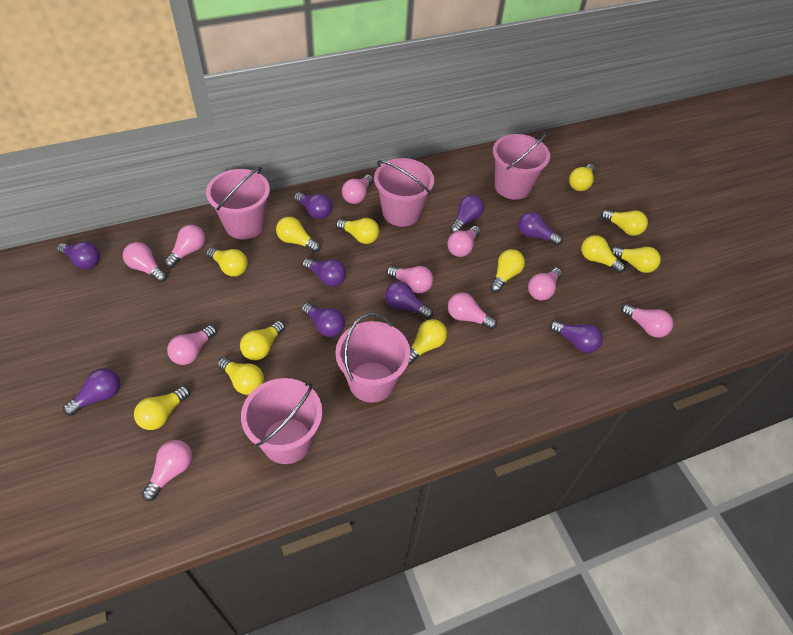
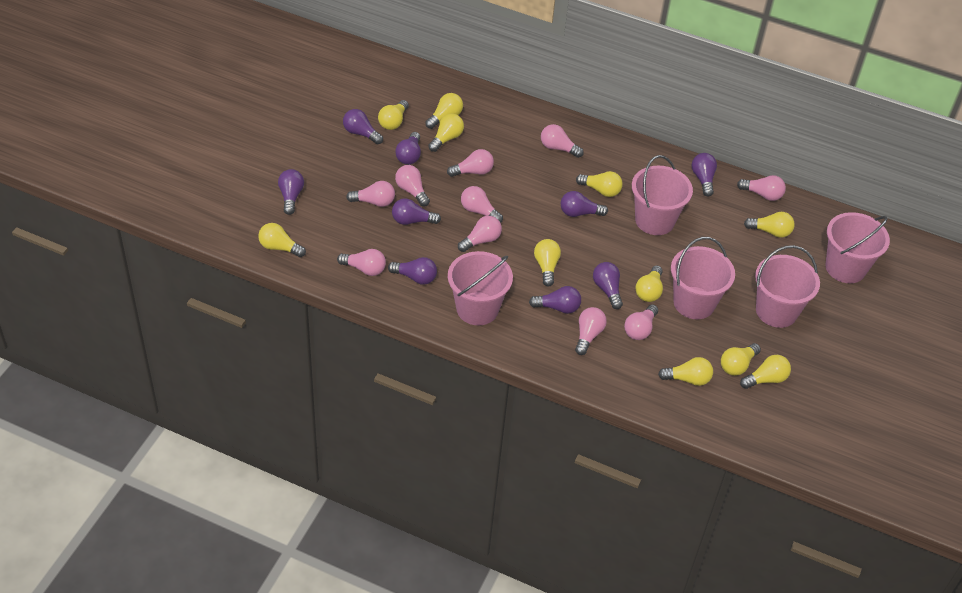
yellow light bulb: 12 -> 11

